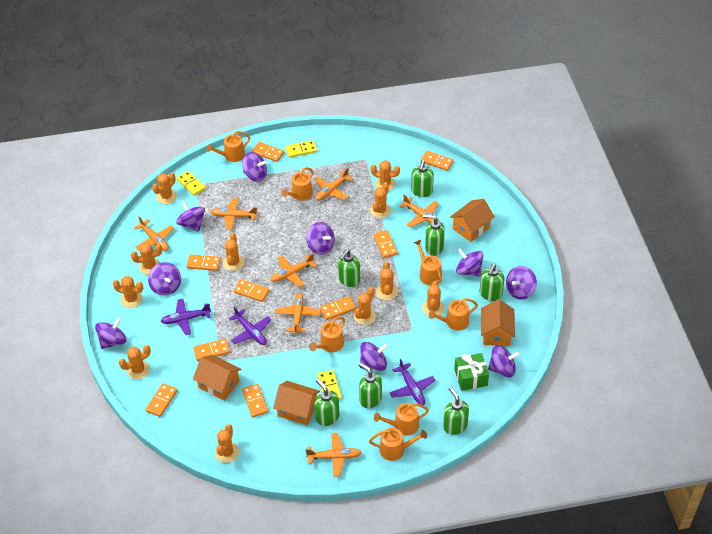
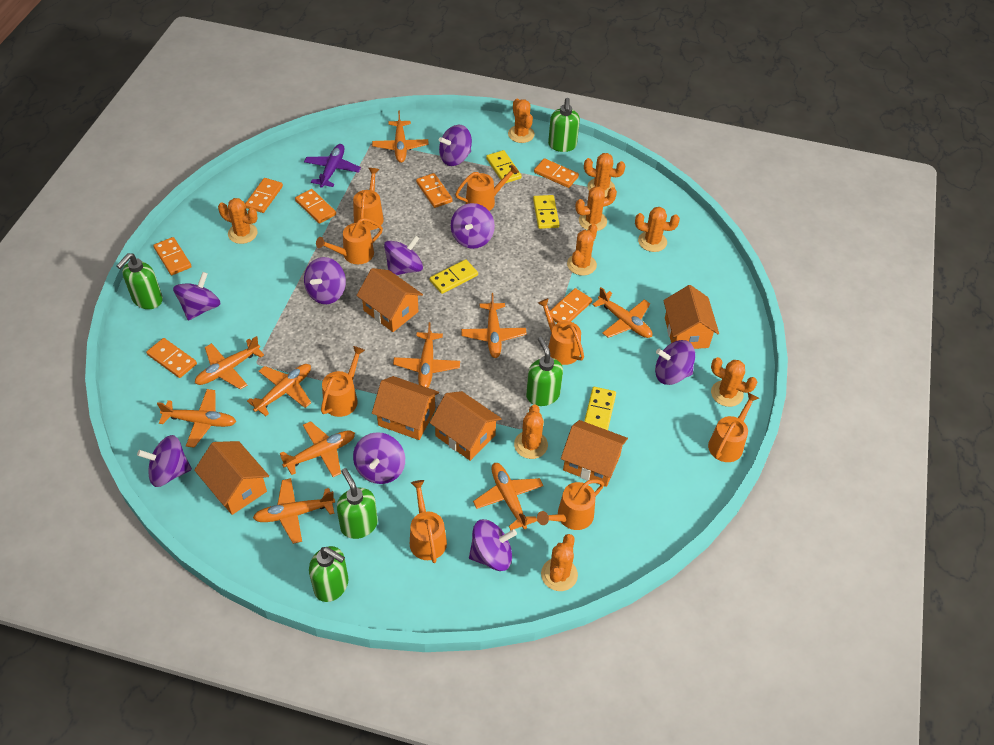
green gift: 1 -> 0
green soap dispenser: 7 -> 5
orange cactus: 11 -> 9
orange domino: 9 -> 7
orange house: 4 -> 6
orange plane: 7 -> 10
orange watering can: 7 -> 8
purple plane: 3 -> 1
yellow domino: 3 -> 4

